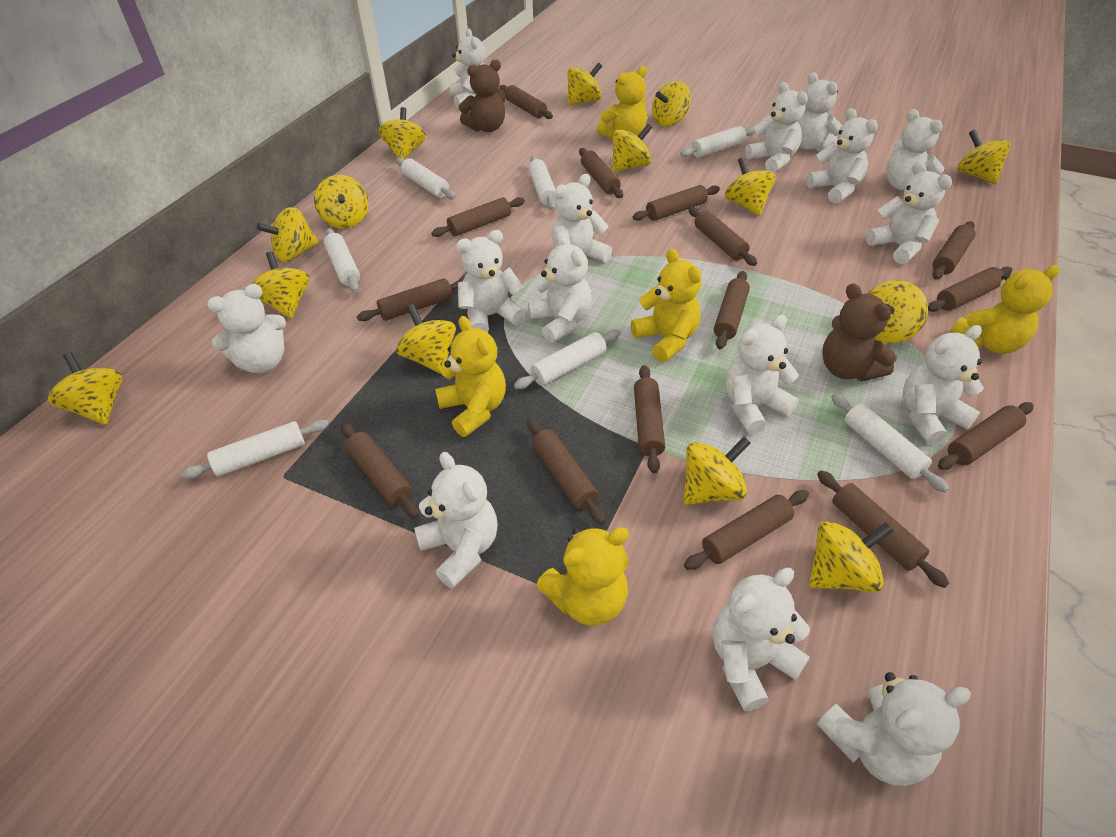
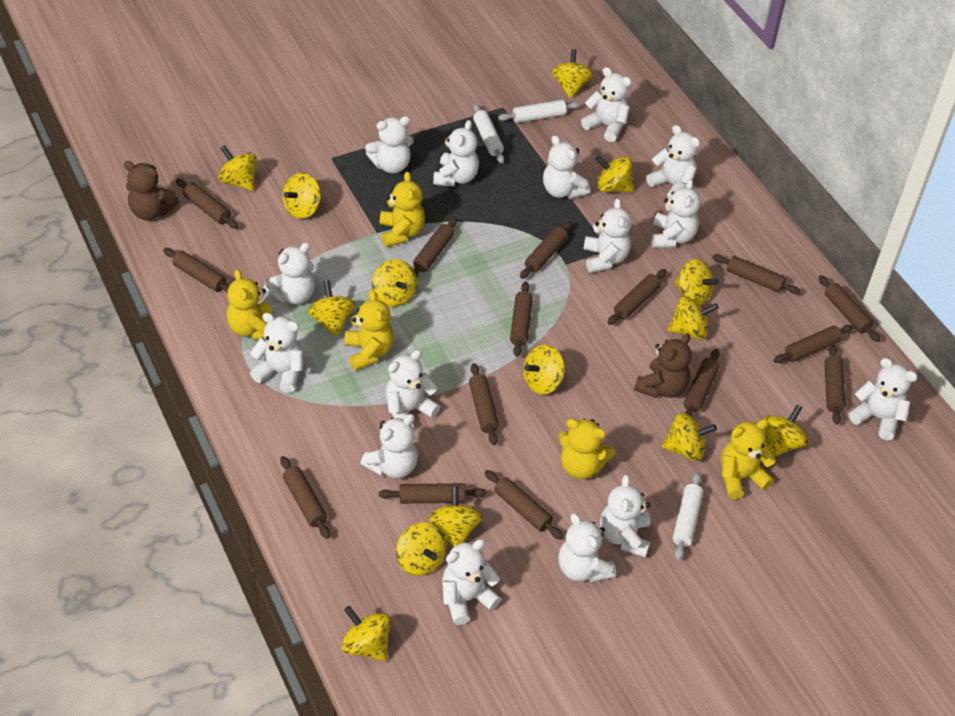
white rolling pin: 7 -> 3

